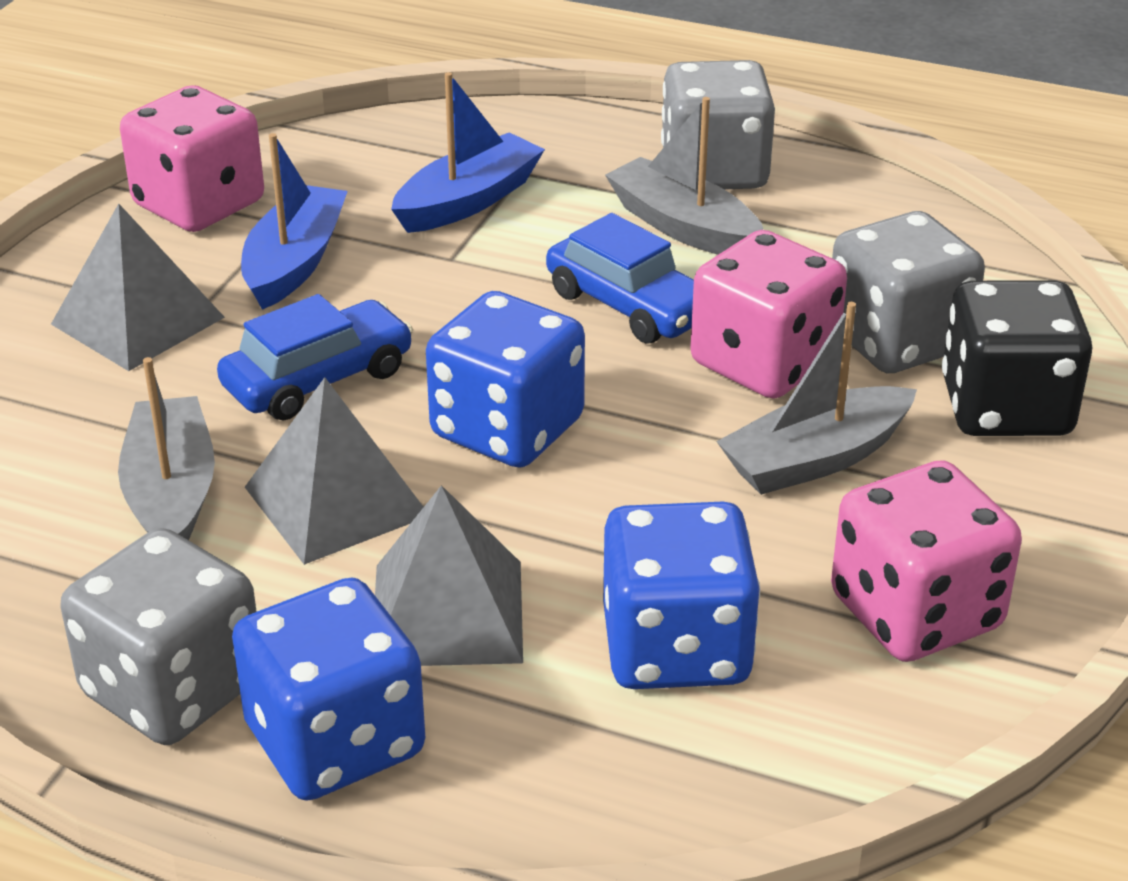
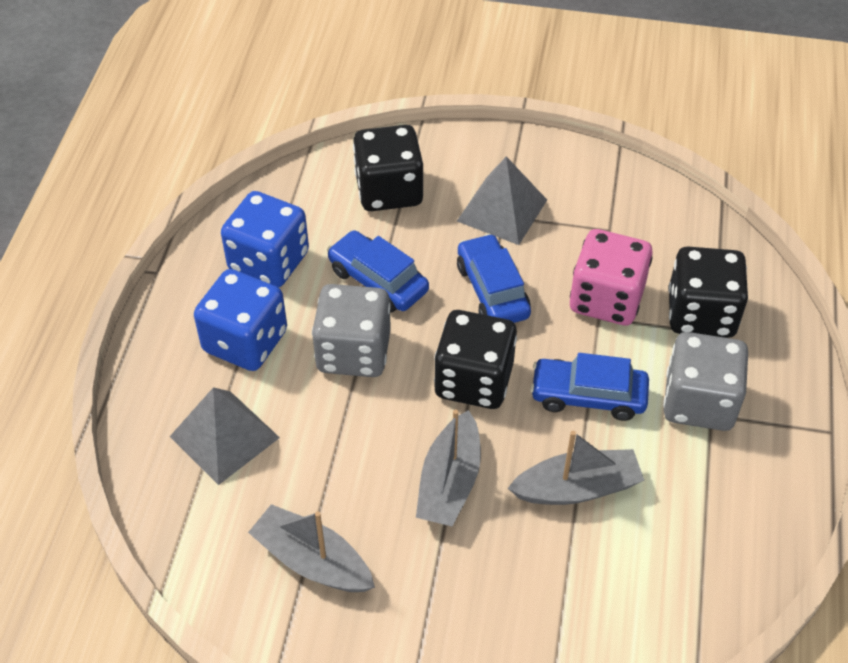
black dice: 1 -> 3
blue boat: 2 -> 0
blue car: 2 -> 3
blue dice: 3 -> 2
grey dice: 3 -> 2
grey pyramid: 3 -> 2
pink dice: 3 -> 1

